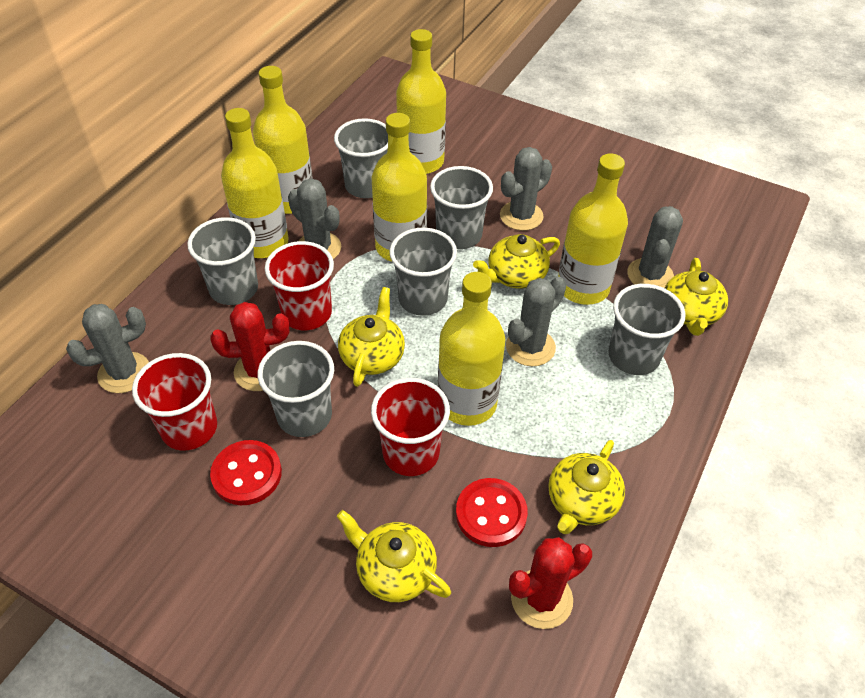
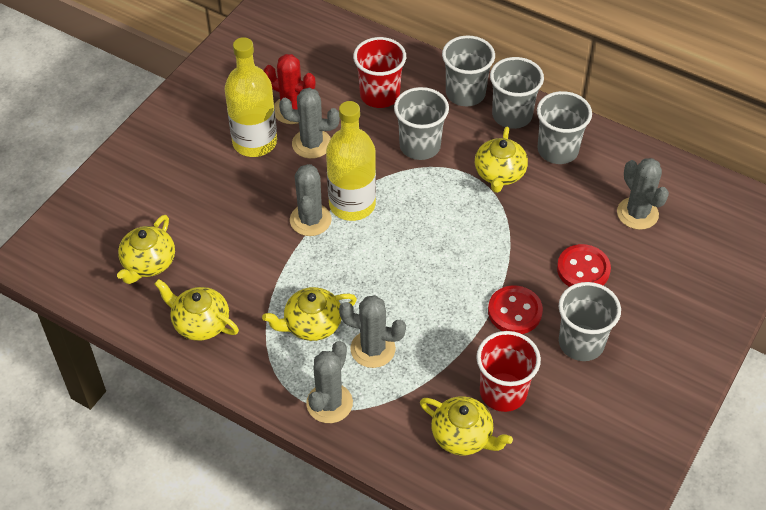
grey cup: 6 -> 5
red cactus: 2 -> 1
red cup: 3 -> 2
yellow bottle: 6 -> 2

